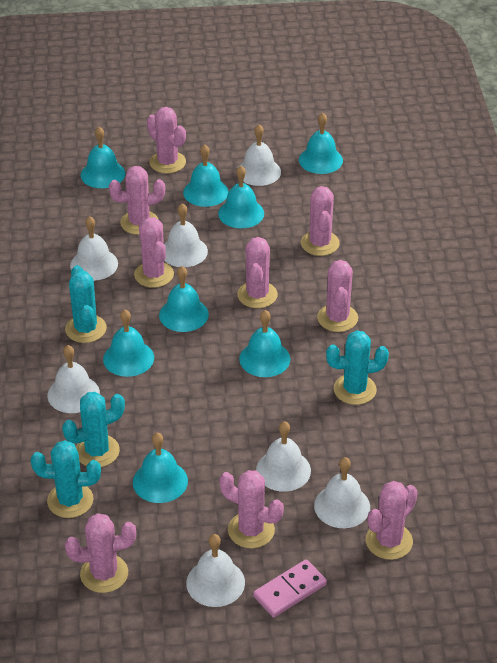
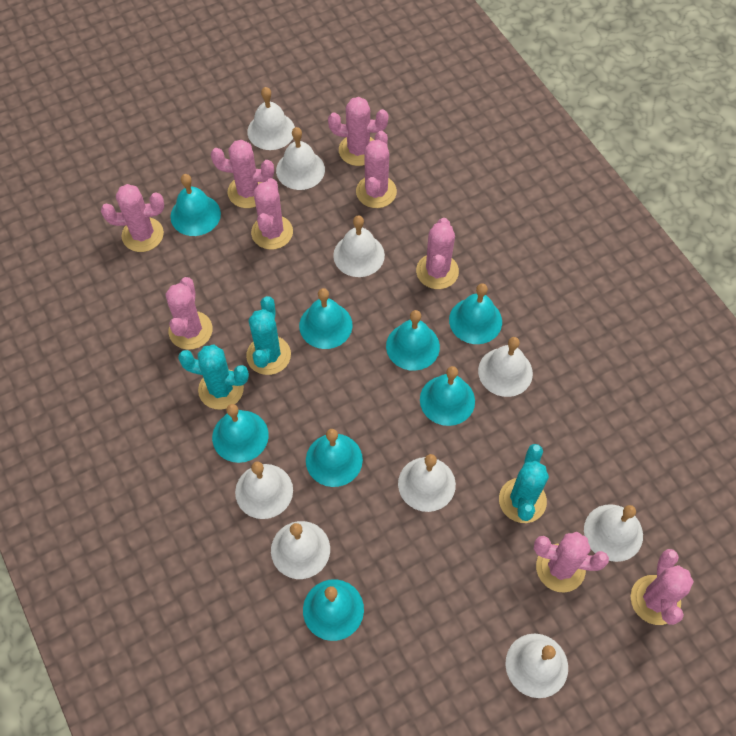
pink domino: 1 -> 0
turquoise cactus: 4 -> 3
white bell: 7 -> 9

